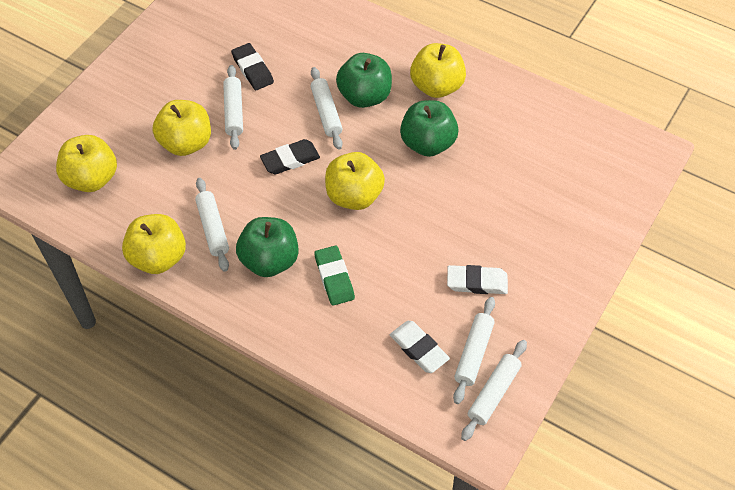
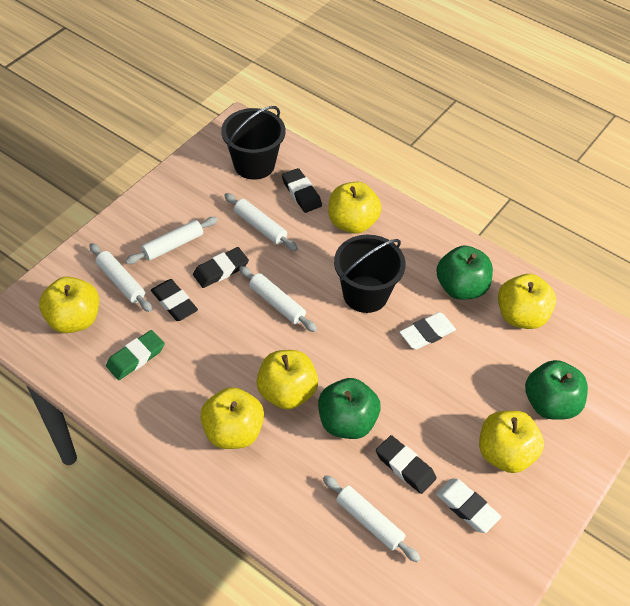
black bucket: 0 -> 2
black eraser: 2 -> 4
yellow apple: 5 -> 6

